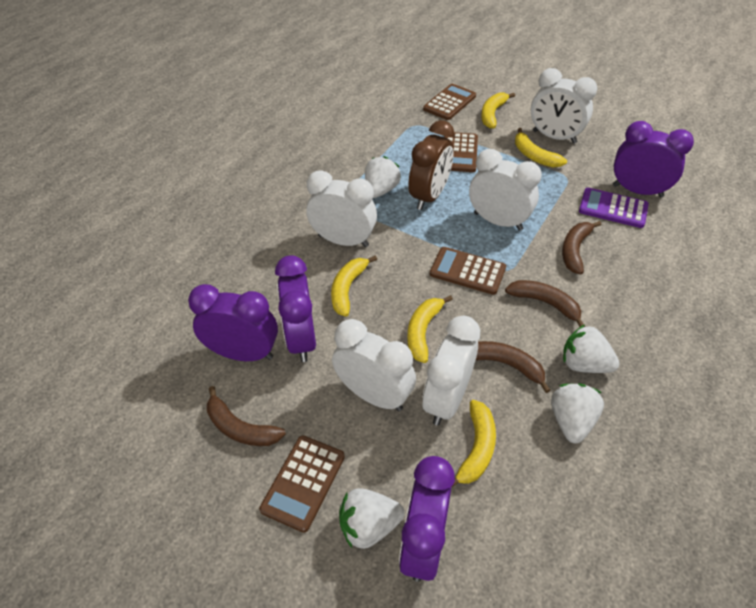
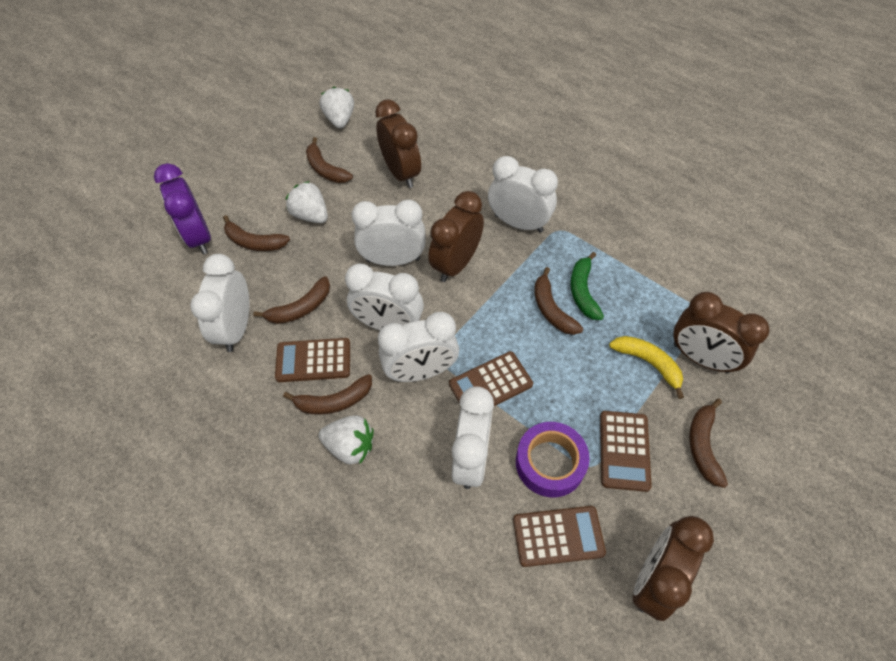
brown banana: 4 -> 6
brown clock: 1 -> 4
green banana: 0 -> 1
purple calculator: 1 -> 0
purple clock: 4 -> 1
purple tape: 0 -> 1
white clock: 5 -> 6
white strawberry: 4 -> 3
yellow banana: 5 -> 1

